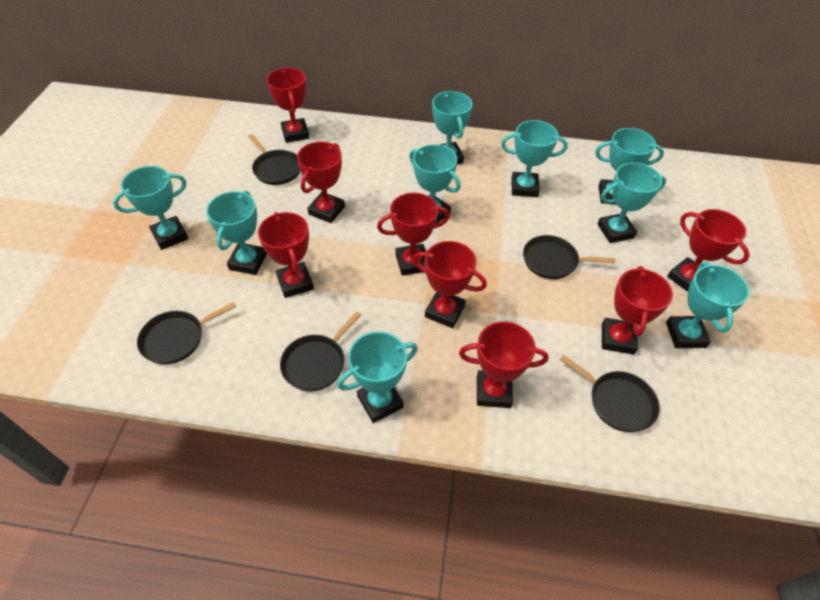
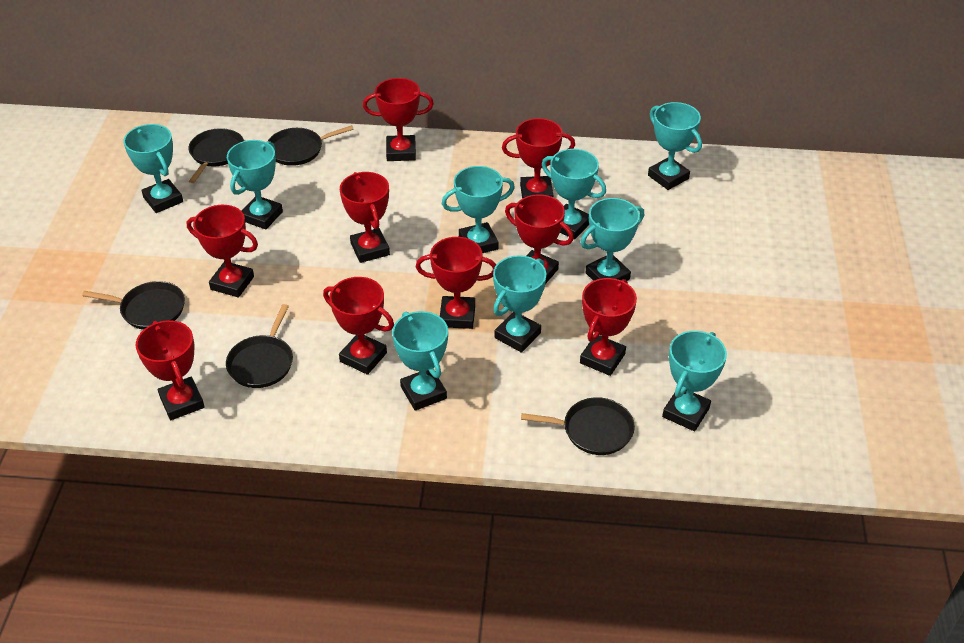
red trophy: 8 -> 9

